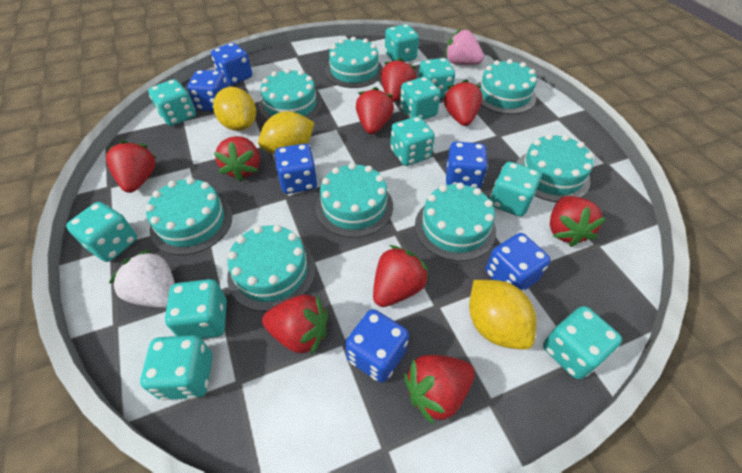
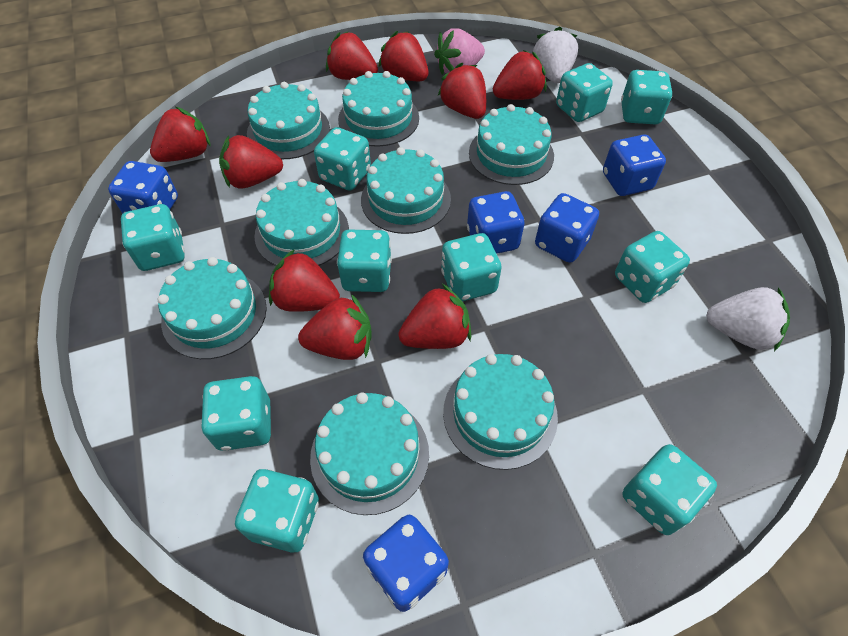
blue dice: 6 -> 5
white strawberry: 1 -> 2
yellow lemon: 3 -> 0

